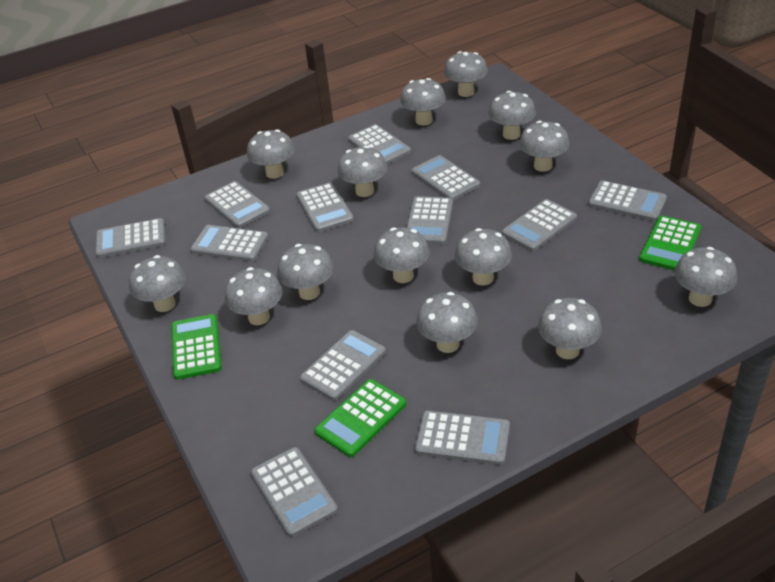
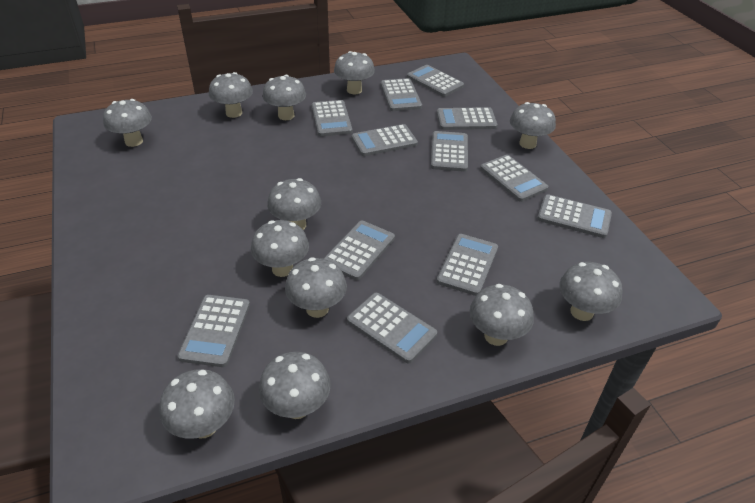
green calculator: 3 -> 0
grey mushroom: 14 -> 12

